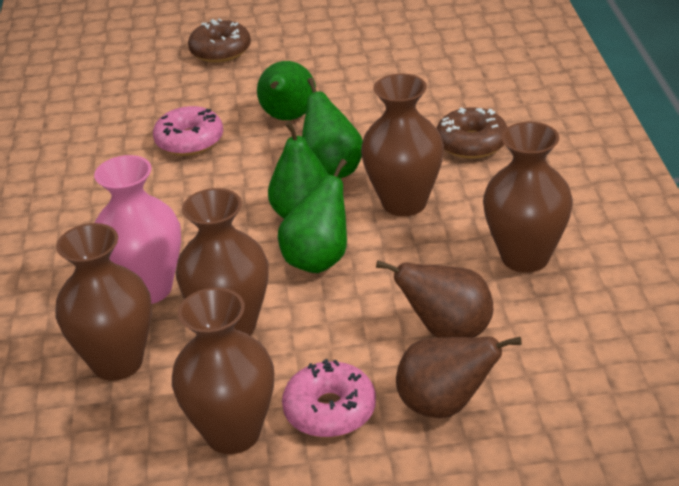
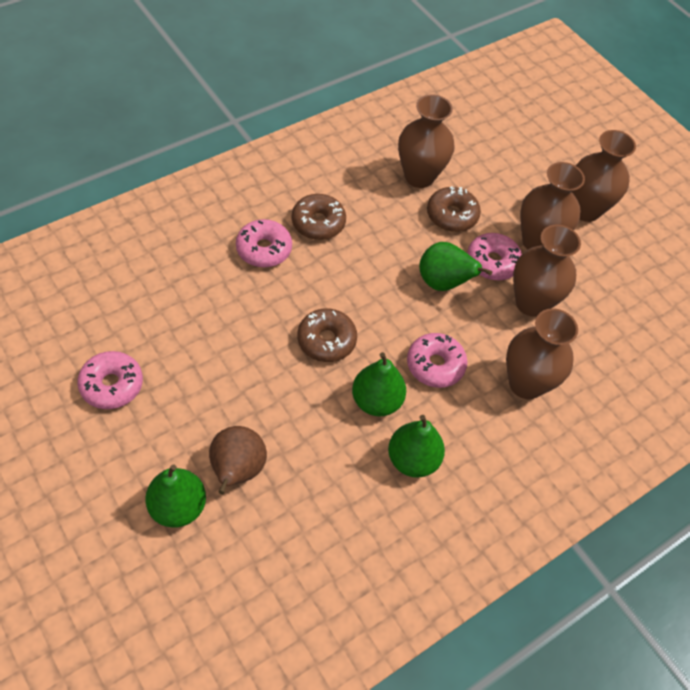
brown donut: 2 -> 3
brown pear: 2 -> 1
pink donut: 2 -> 4
pink vase: 1 -> 0

